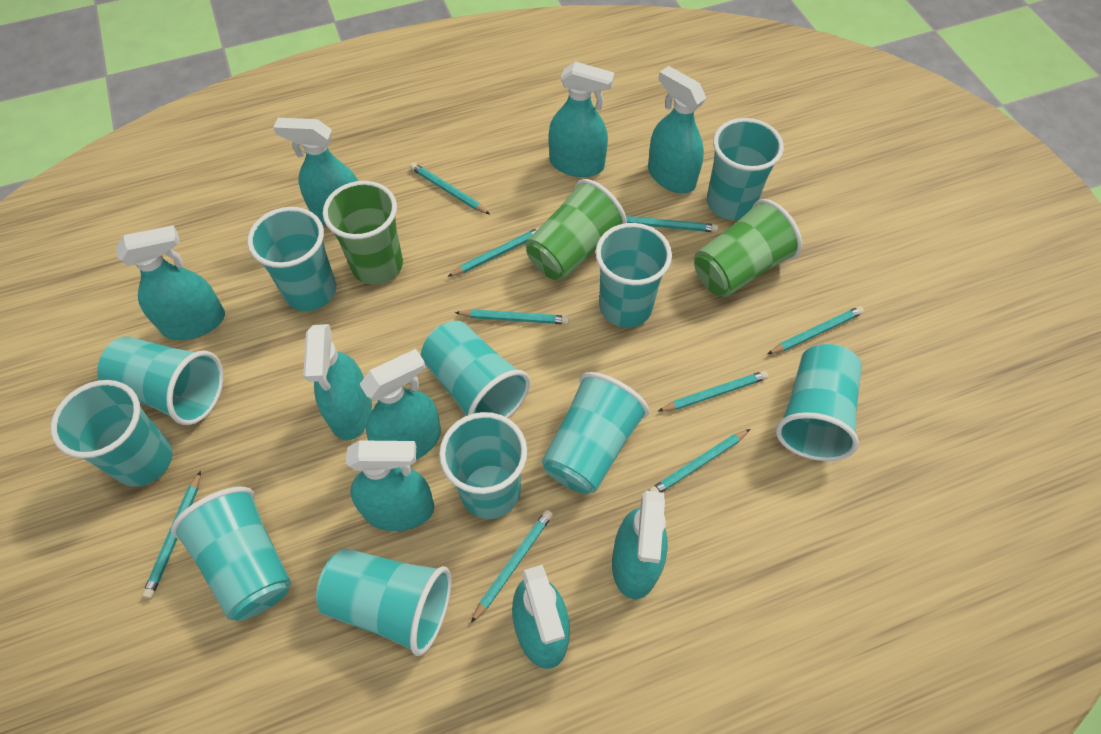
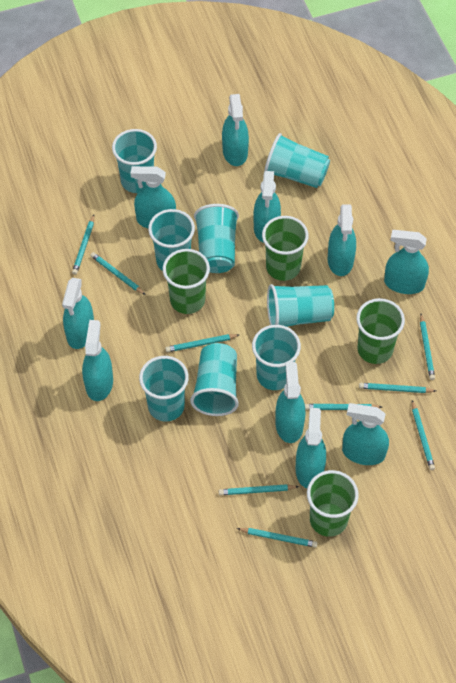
green cup: 3 -> 4
turquoise cup: 11 -> 8
turquoise spray bottle: 9 -> 10

